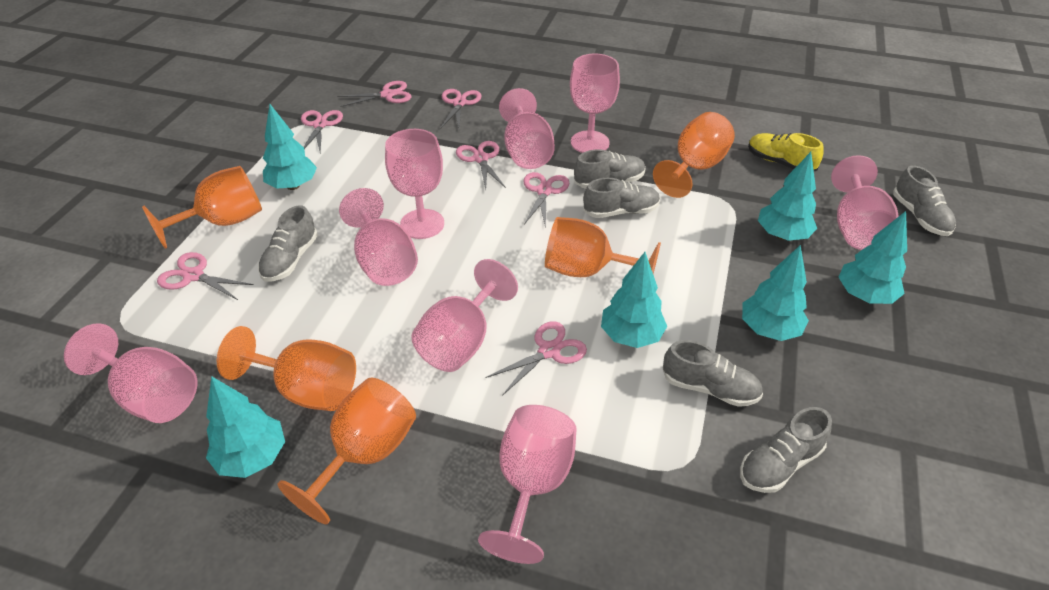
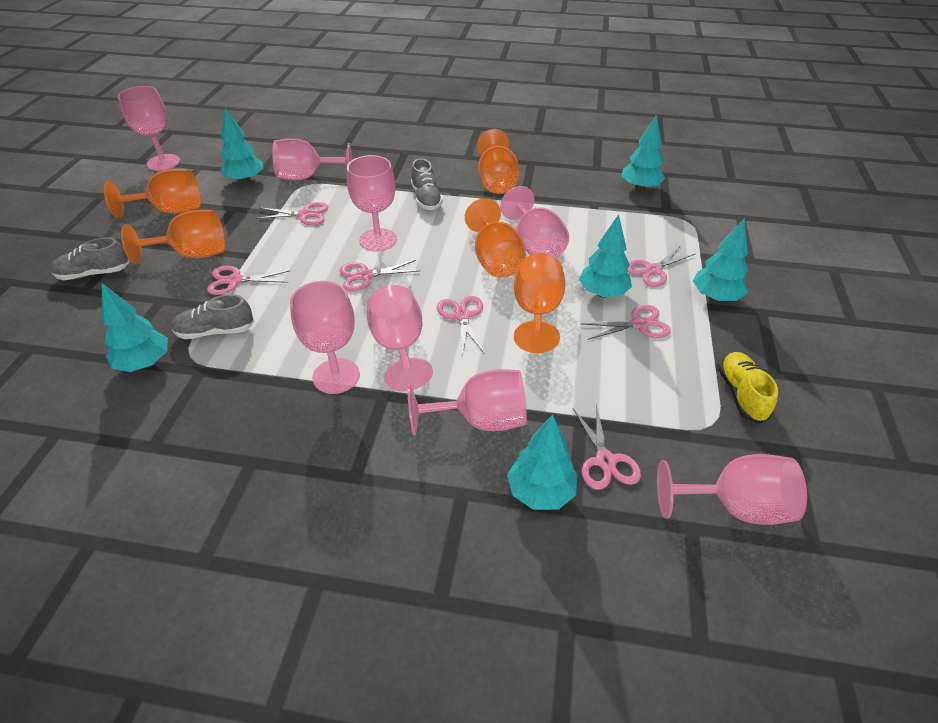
grey shoe: 6 -> 3

